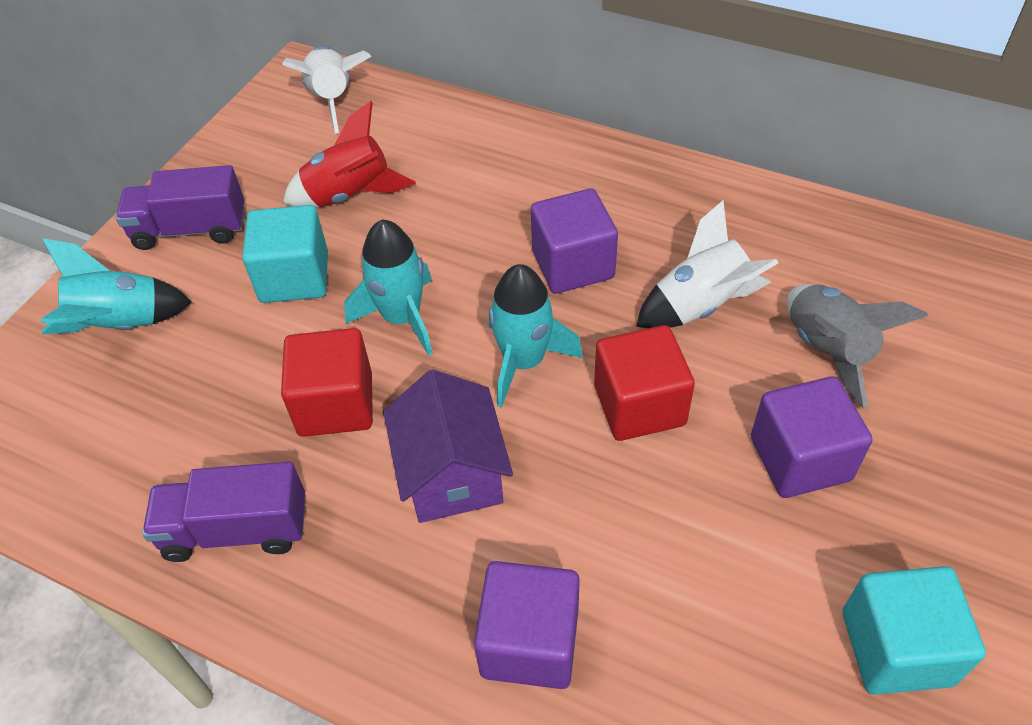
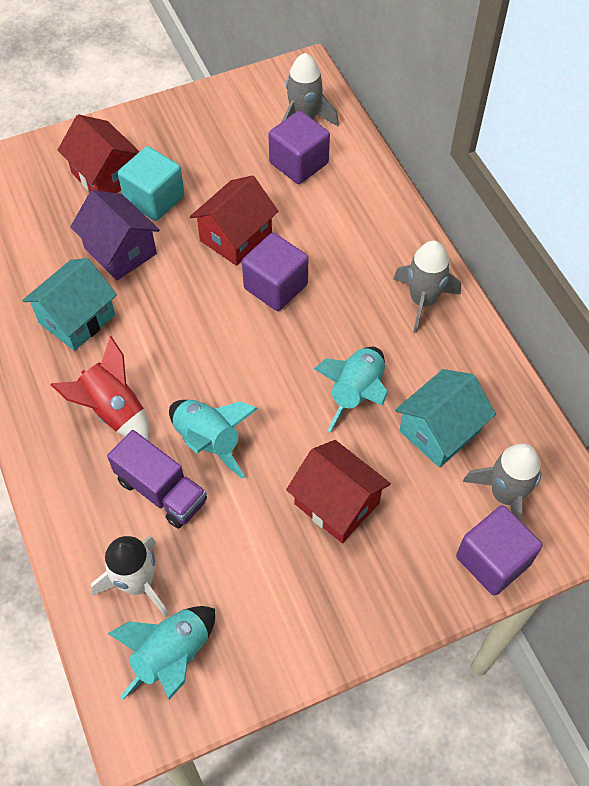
grey rocket: 1 -> 3
purple truck: 2 -> 1
red cube: 2 -> 0
red house: 0 -> 3
turquoise cube: 2 -> 1
turquoise house: 0 -> 2
white rocket: 2 -> 1

